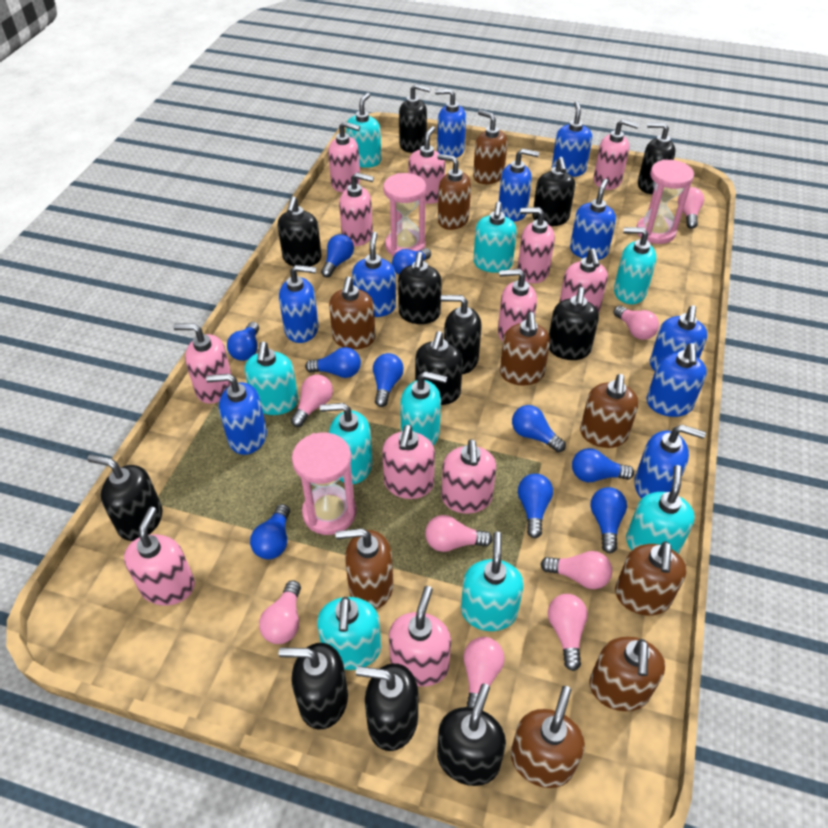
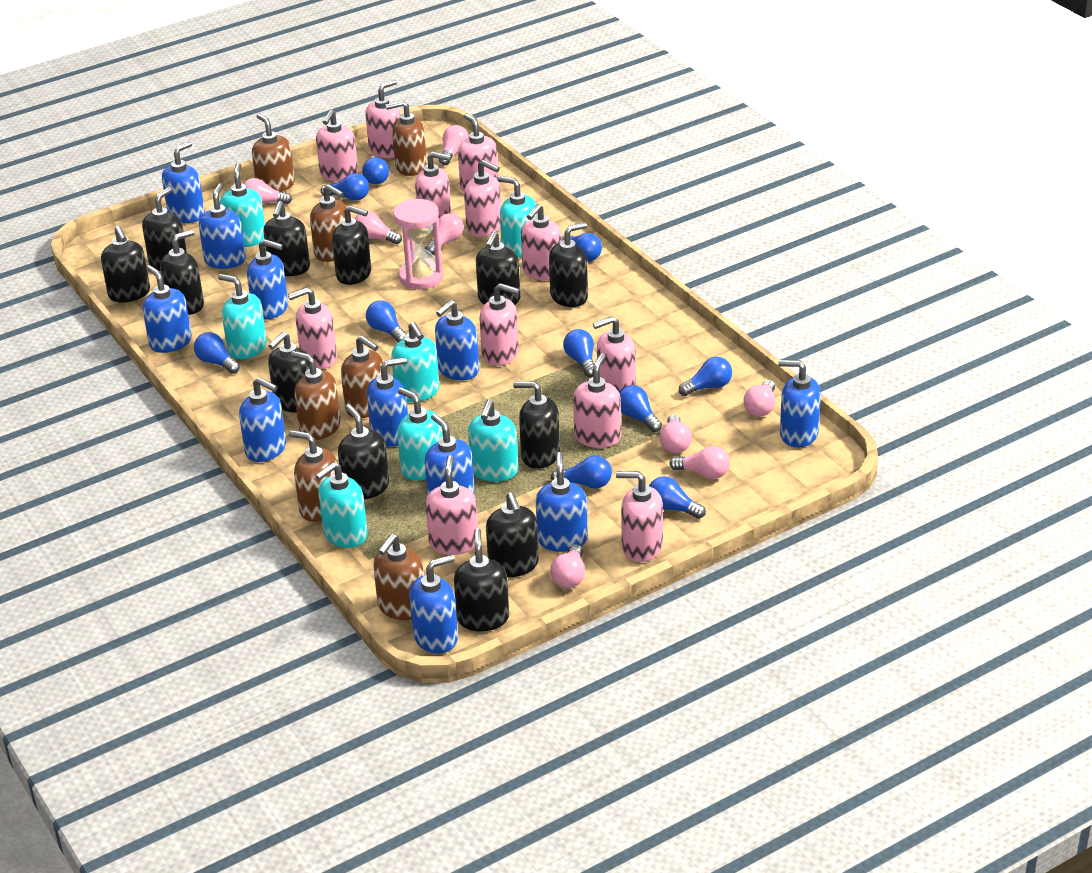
blue soap dispenser: 10 -> 11
brown soap dispenser: 9 -> 7
pink hourglass: 3 -> 1
turquoise soap dispenser: 9 -> 7

